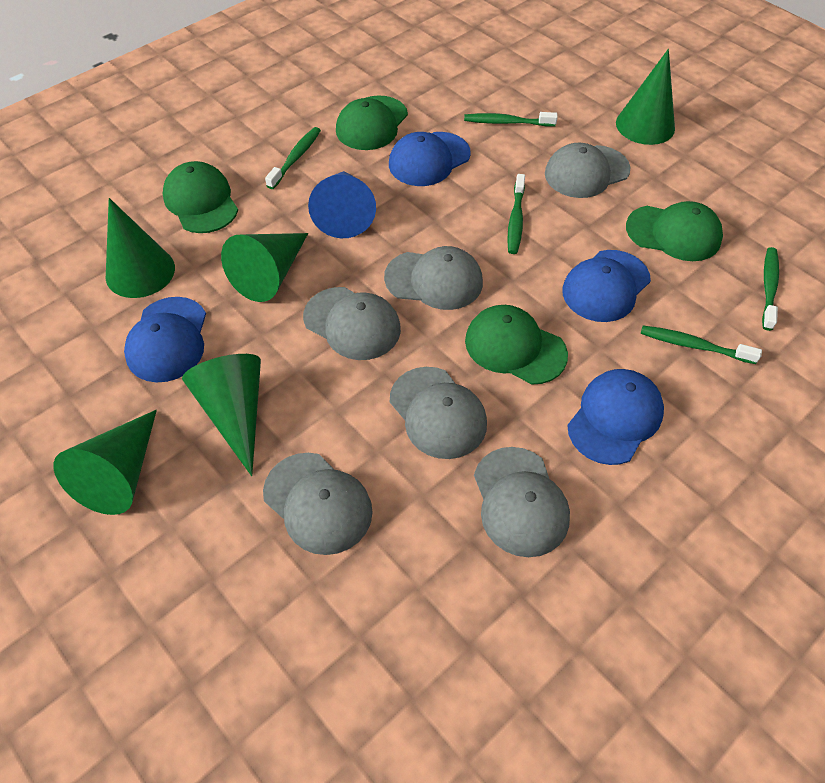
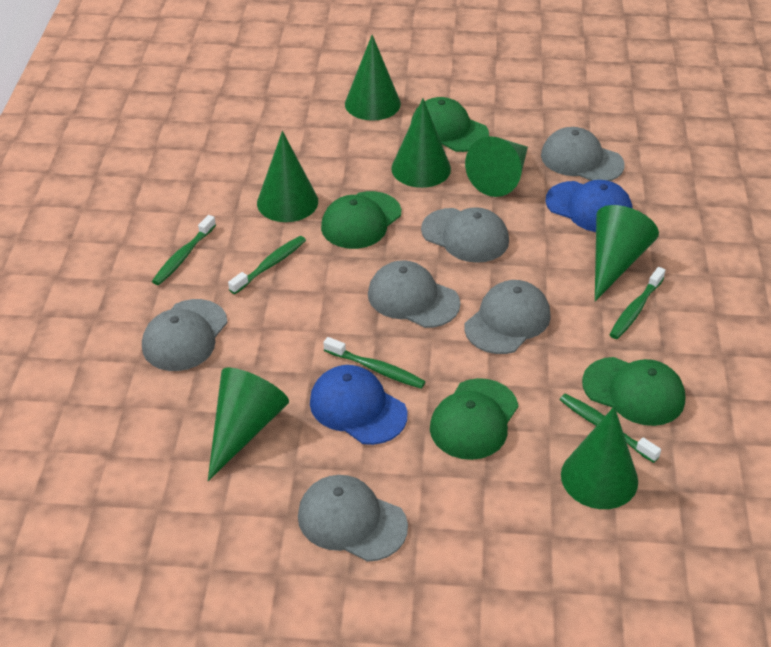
blue cap: 4 -> 2
blue cone: 1 -> 0
green cone: 5 -> 7

